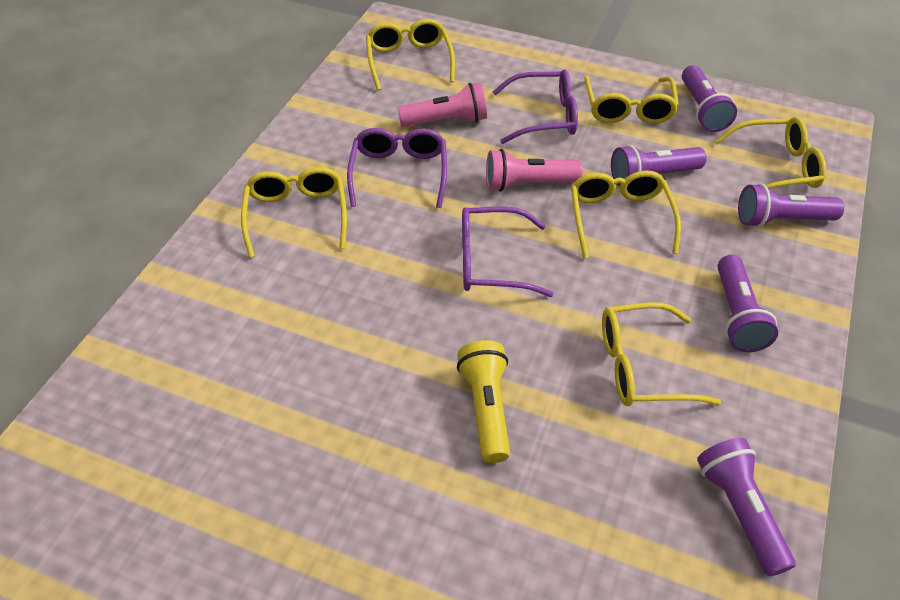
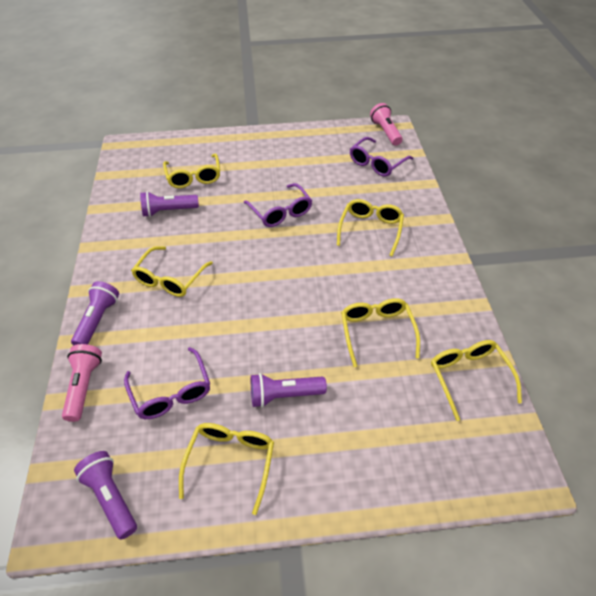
purple flashlight: 5 -> 4
yellow flashlight: 1 -> 0

